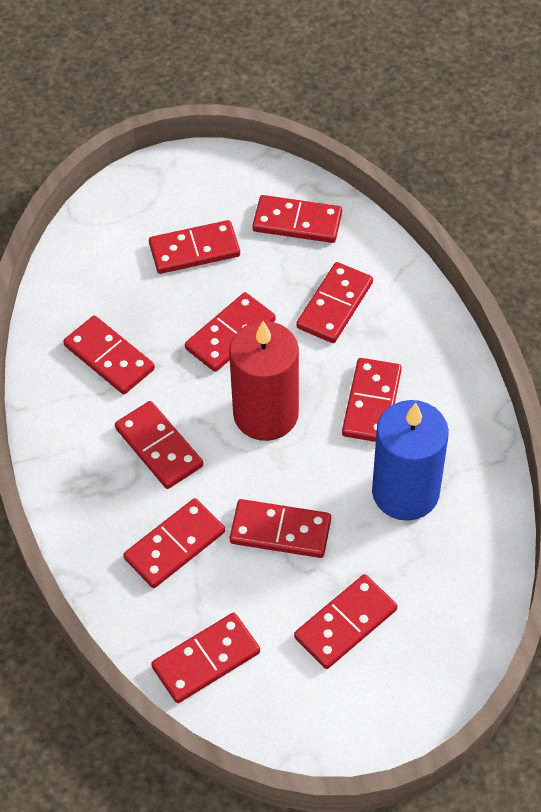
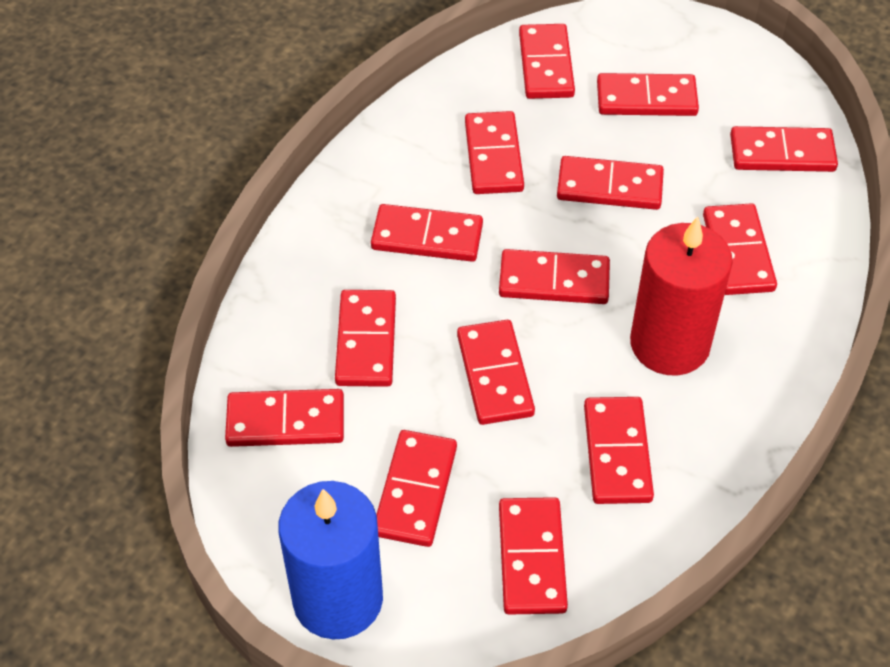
red domino: 11 -> 14

